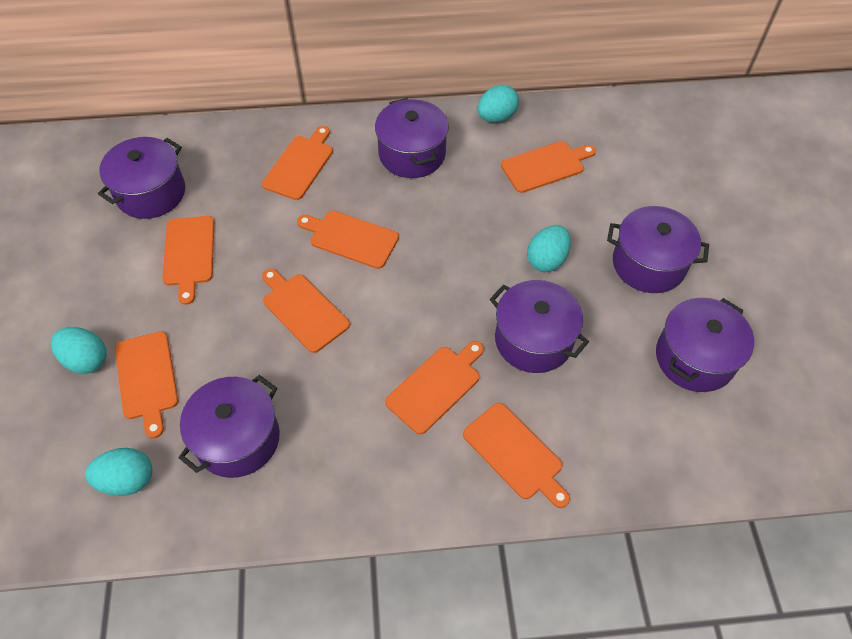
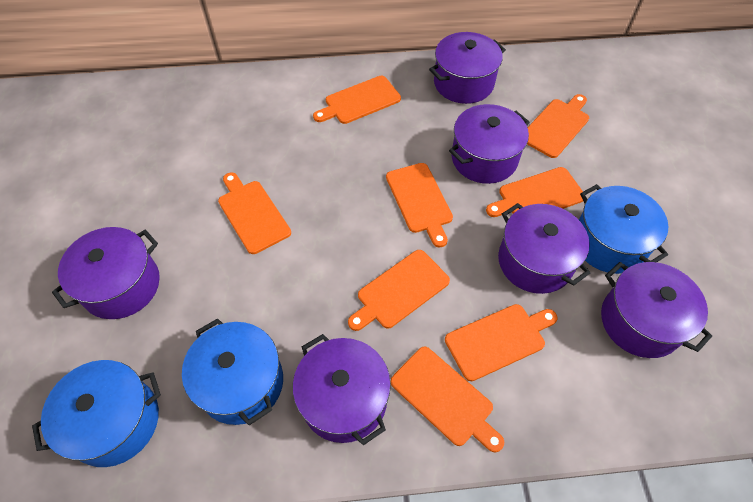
blue pot: 0 -> 3
turquoise egg: 4 -> 0

